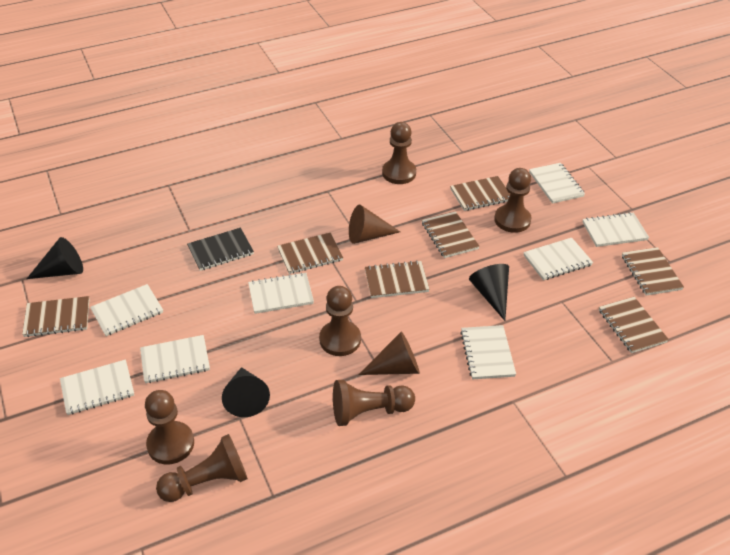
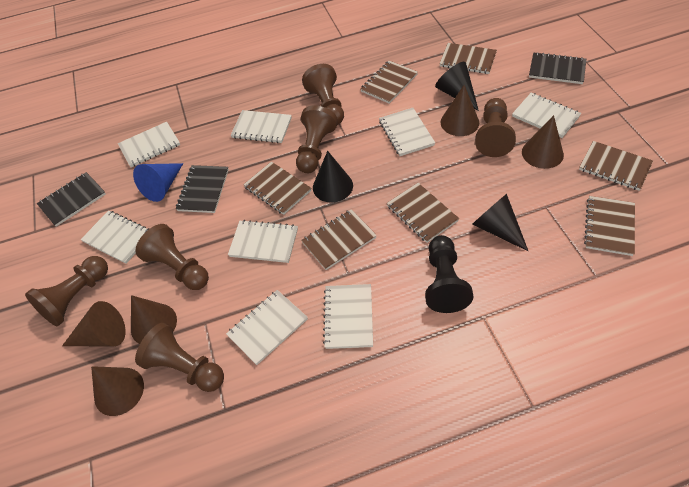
black notebook: 1 -> 3
black pawn: 0 -> 1
blue cone: 0 -> 1
brown cone: 2 -> 5

